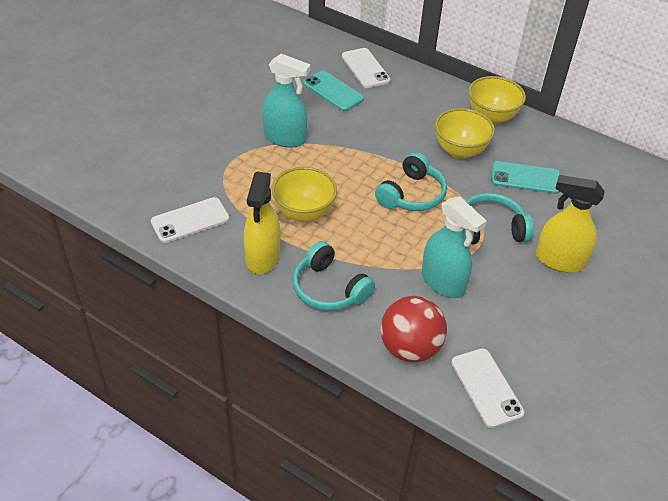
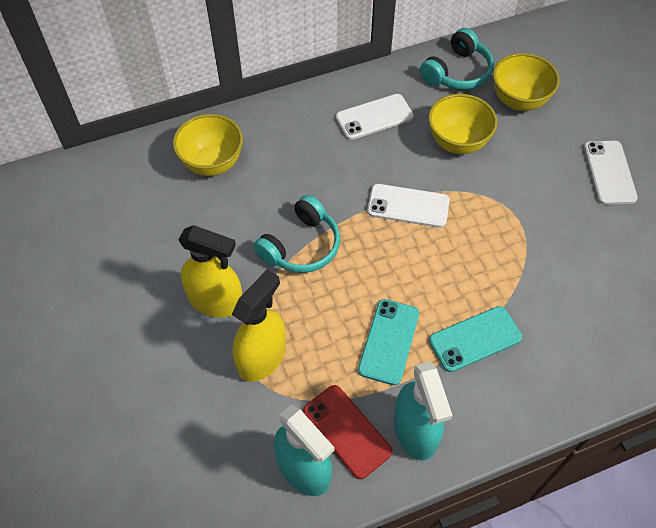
red ball: 1 -> 0
red phone: 0 -> 1
turquoise headphones: 3 -> 2

